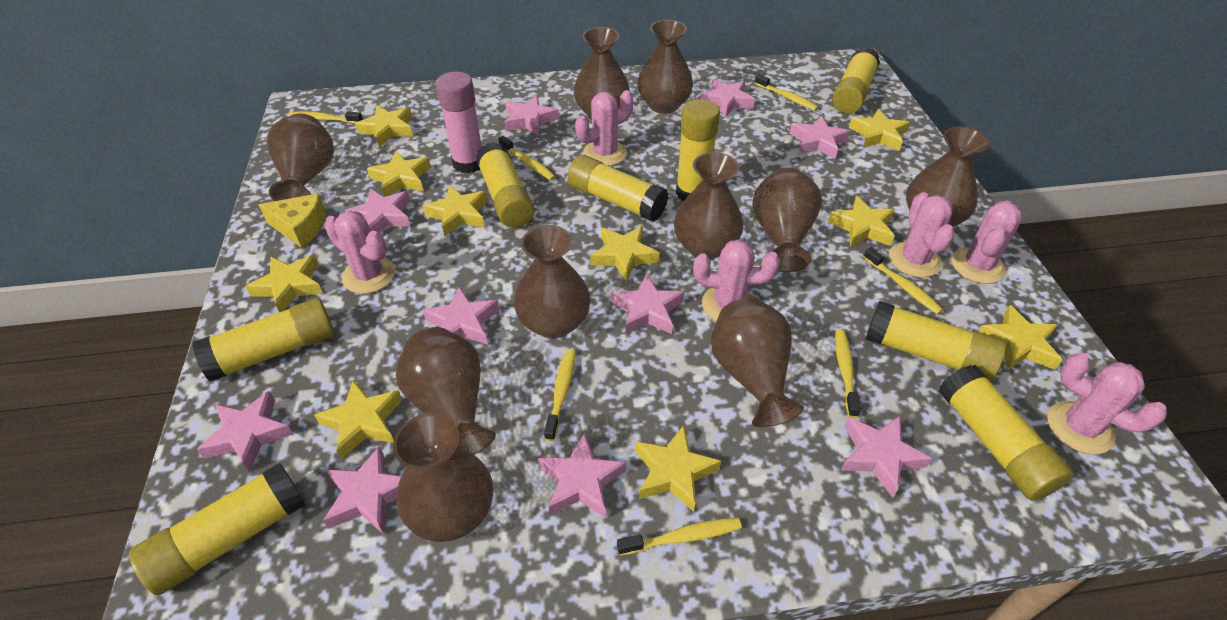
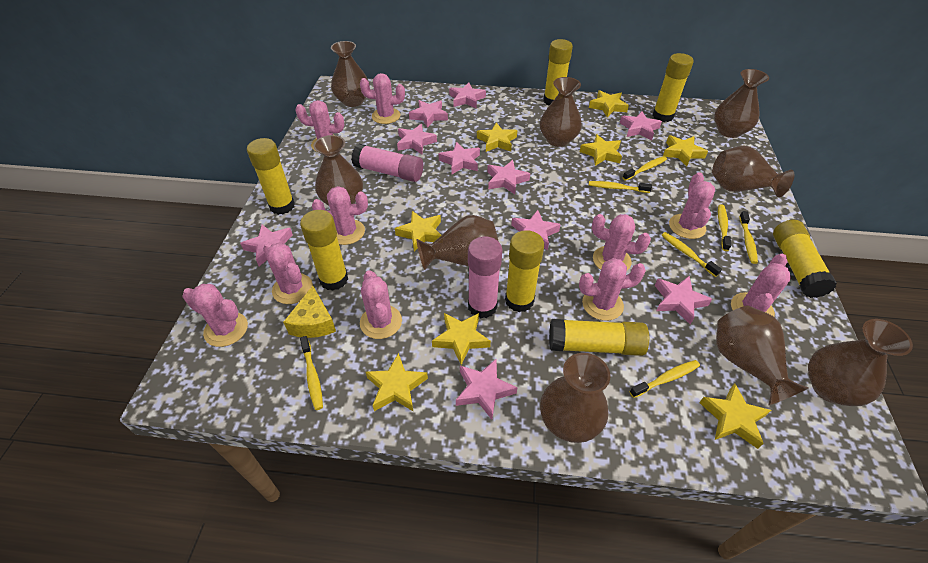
brown vase: 10 -> 9
pink cactus: 6 -> 10
pink glue stick: 1 -> 2
yellow glue stick: 8 -> 7
yellow star: 10 -> 8

